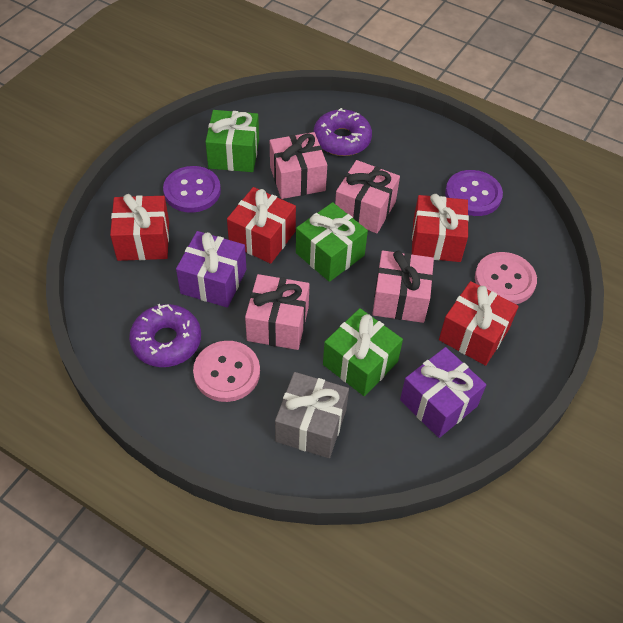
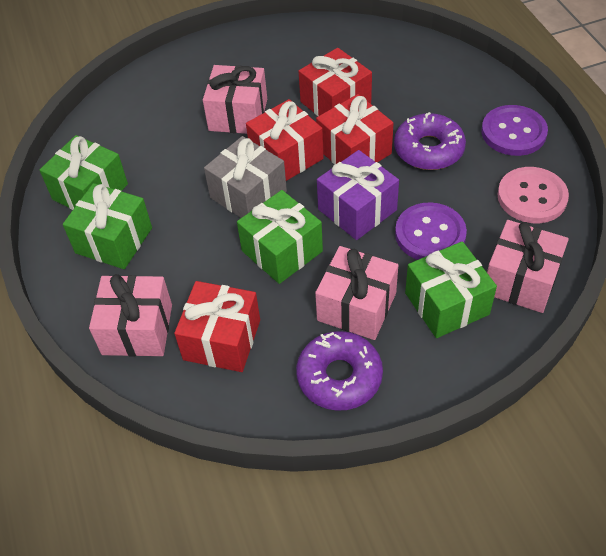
green gift: 3 -> 4
pink button: 2 -> 1
purple gift: 2 -> 1

